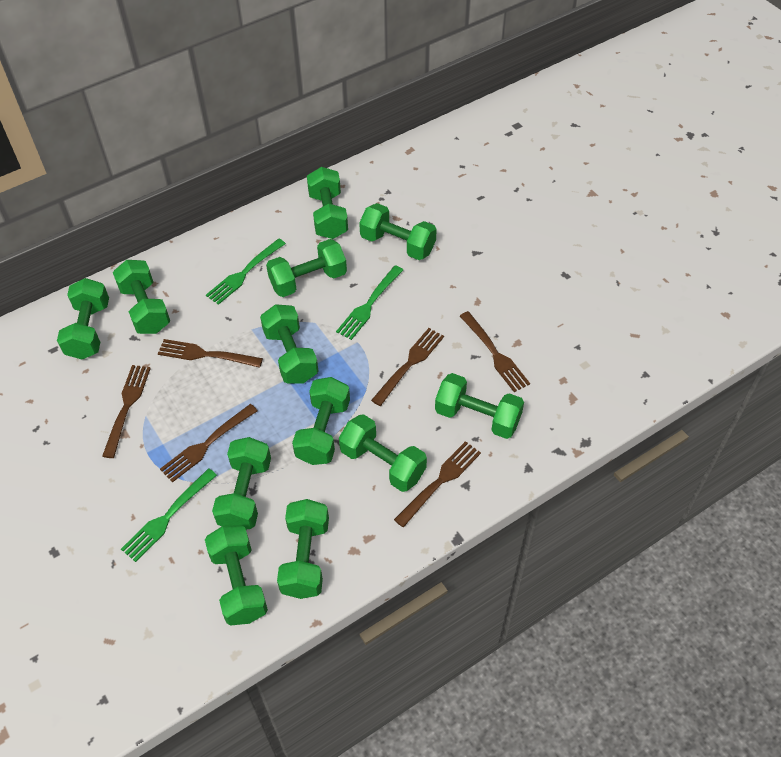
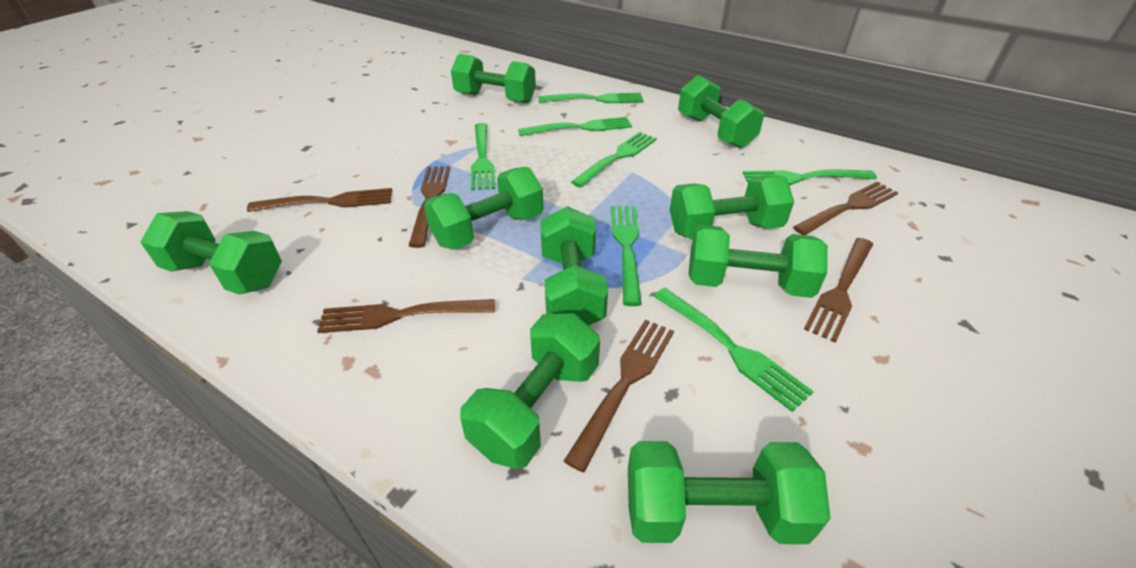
green dumbbell: 12 -> 9
green fork: 3 -> 7

